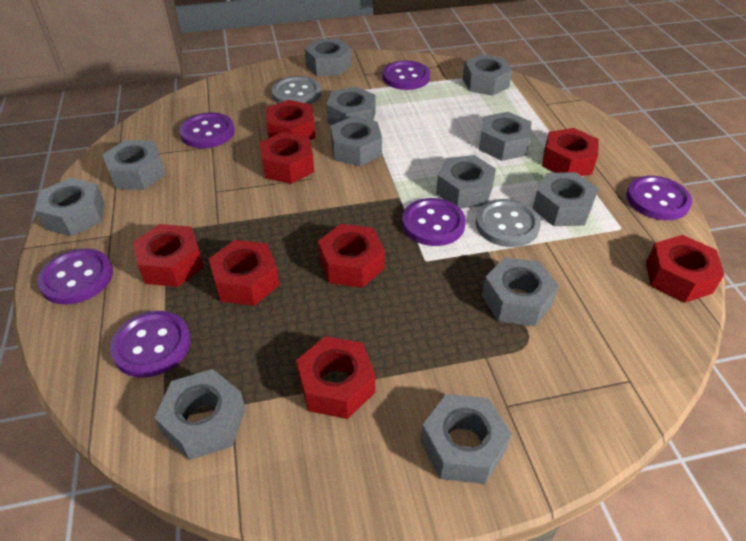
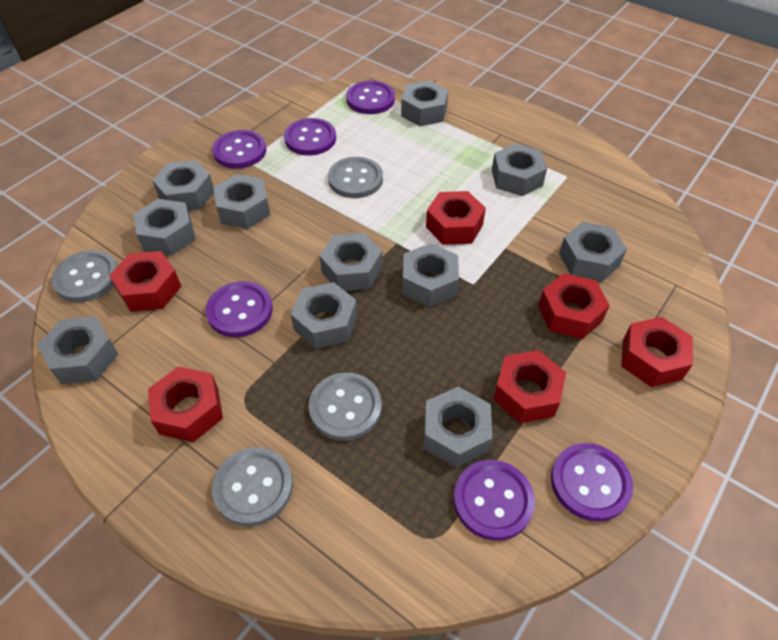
grey button: 2 -> 4
grey nut: 12 -> 11
red nut: 8 -> 6

